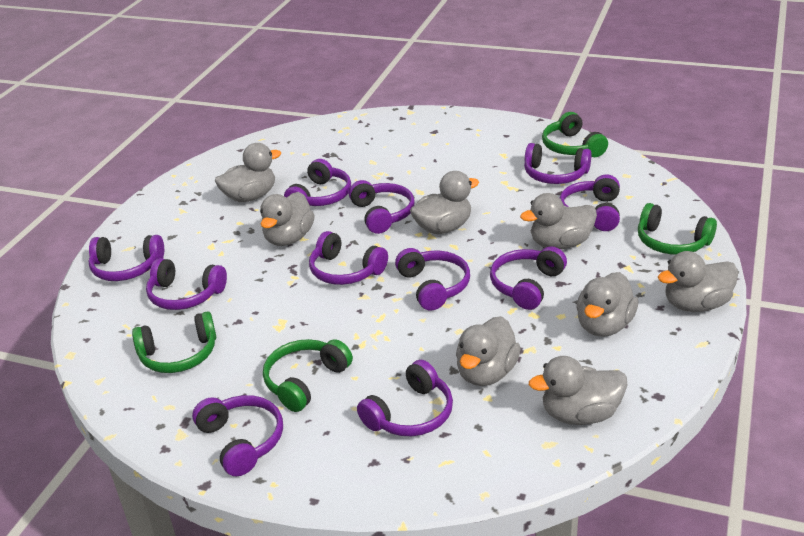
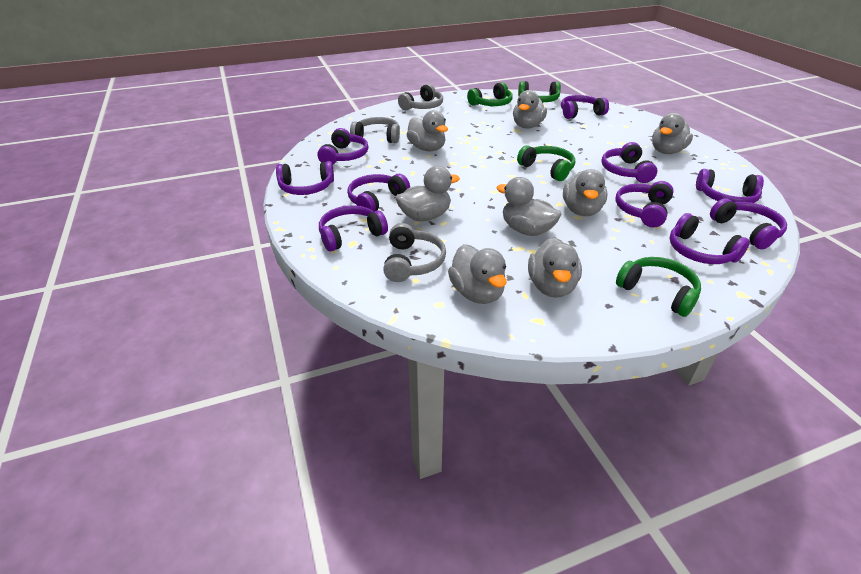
grey headphones: 0 -> 3
purple headphones: 11 -> 10

